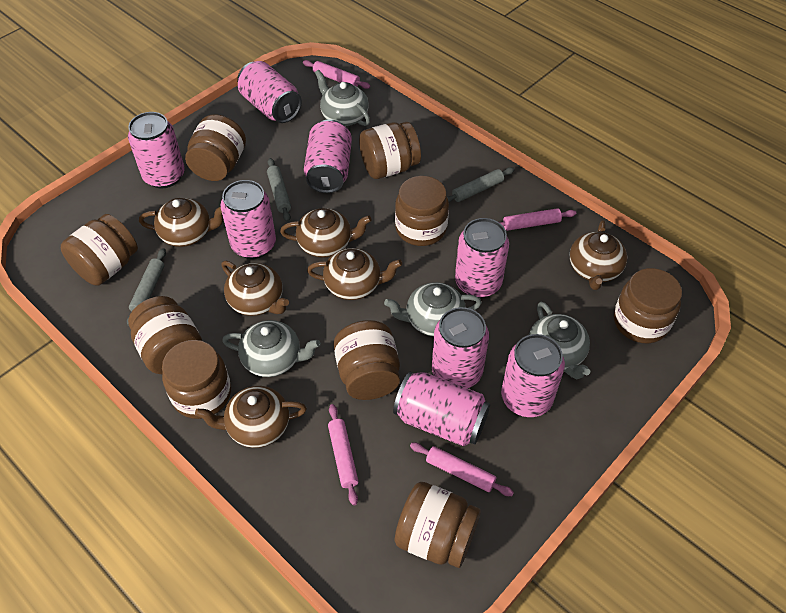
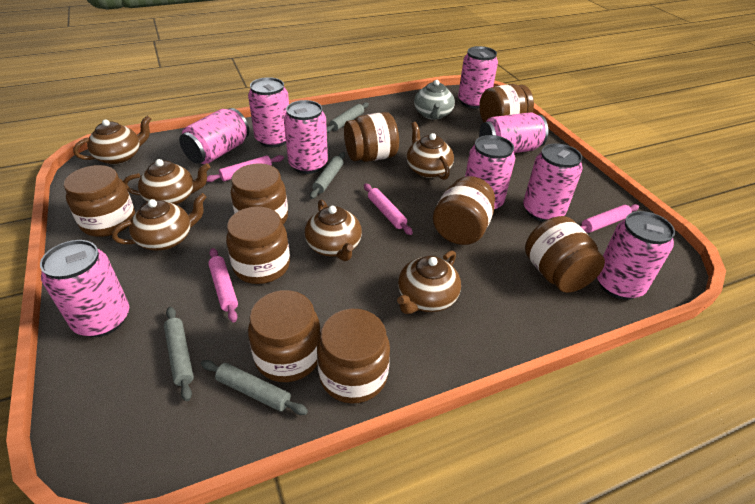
grey rolling pin: 3 -> 4
grey teapot: 4 -> 1
pink can: 8 -> 9

